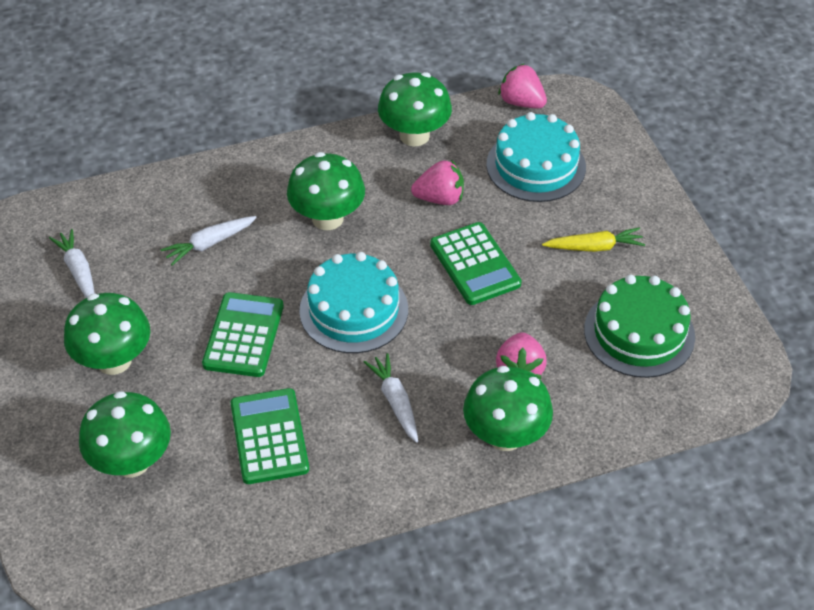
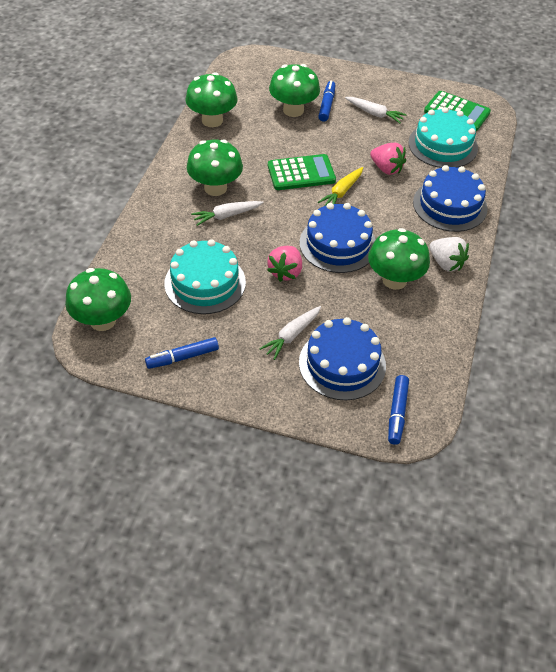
blue cake: 0 -> 3
blue marker: 0 -> 3
green cake: 1 -> 0
green calculator: 3 -> 2
pink strawberry: 3 -> 2
white strawberry: 0 -> 1

